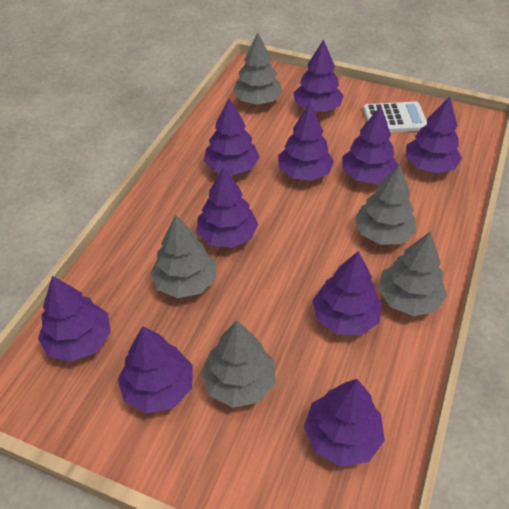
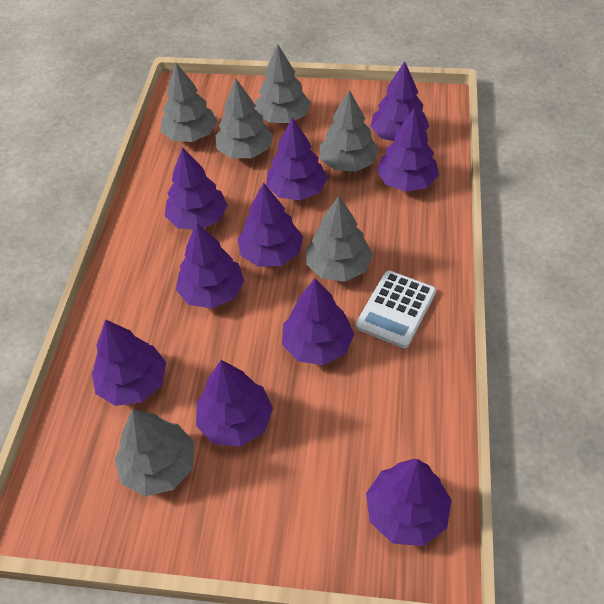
grey tree: 5 -> 6

